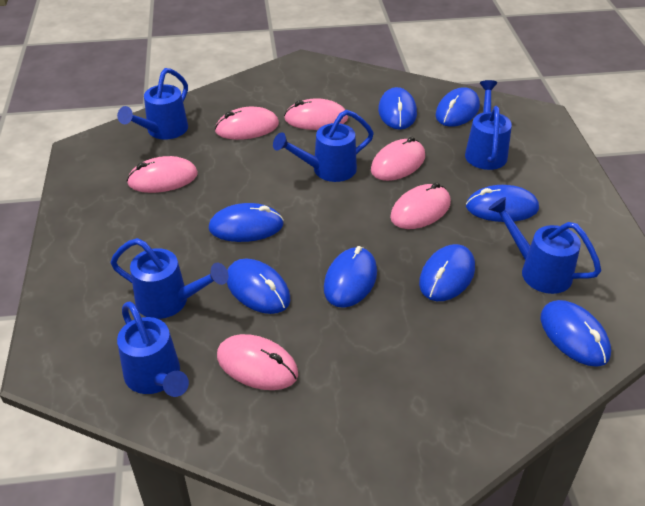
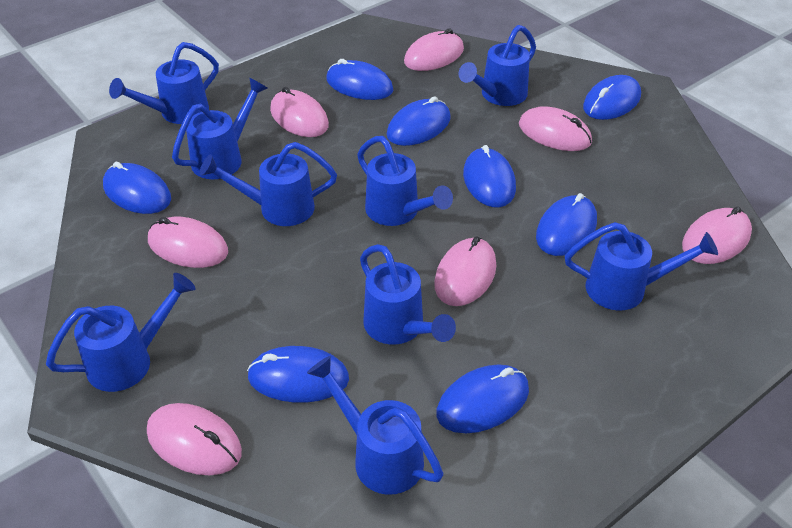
blue watering can: 6 -> 9
pink mouse: 6 -> 7

